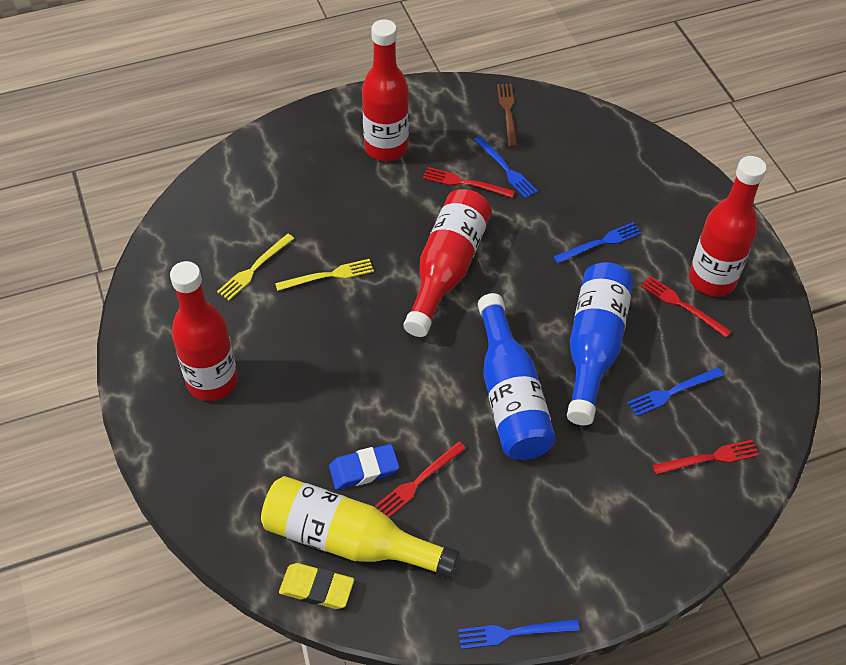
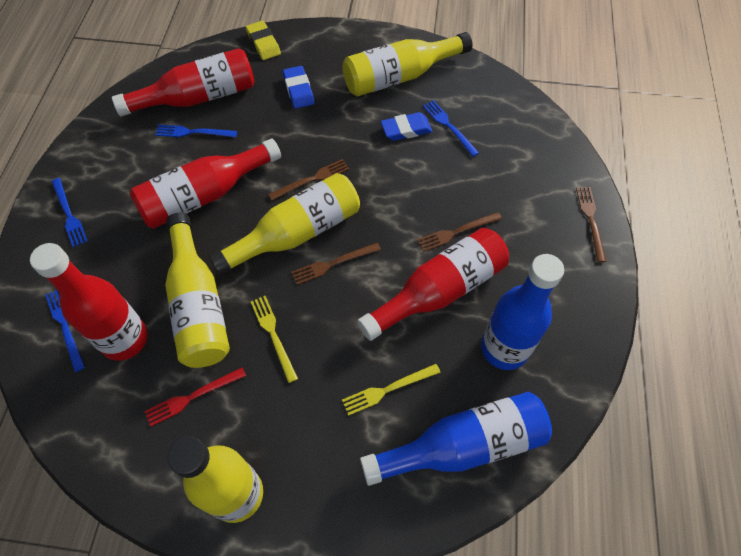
blue eraser: 1 -> 2
brown fork: 1 -> 4
red fork: 4 -> 1
yellow bottle: 1 -> 4

